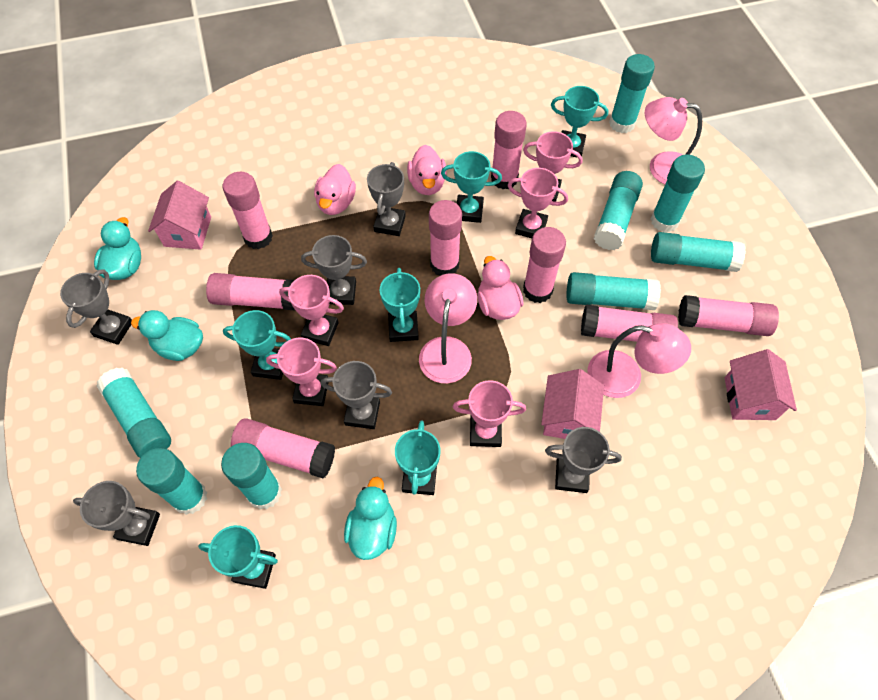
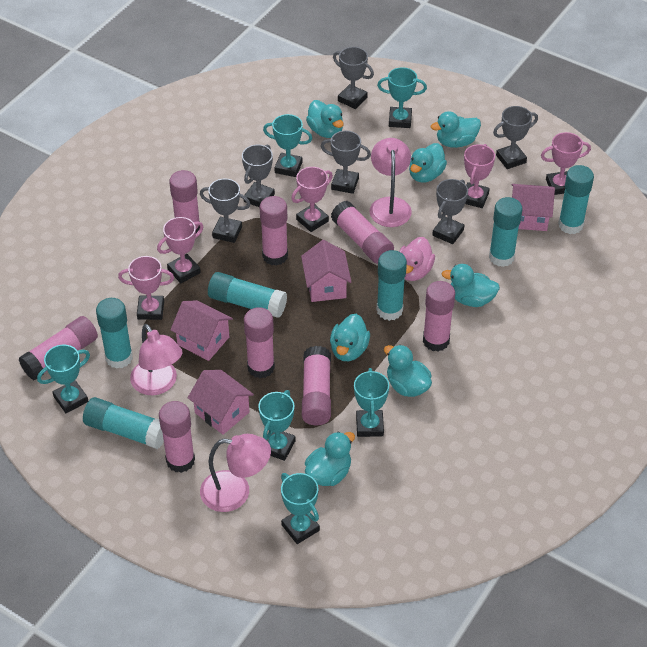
pink duck: 3 -> 1
pink house: 3 -> 4
turquoise duck: 3 -> 7
turquoise glue stick: 8 -> 6

